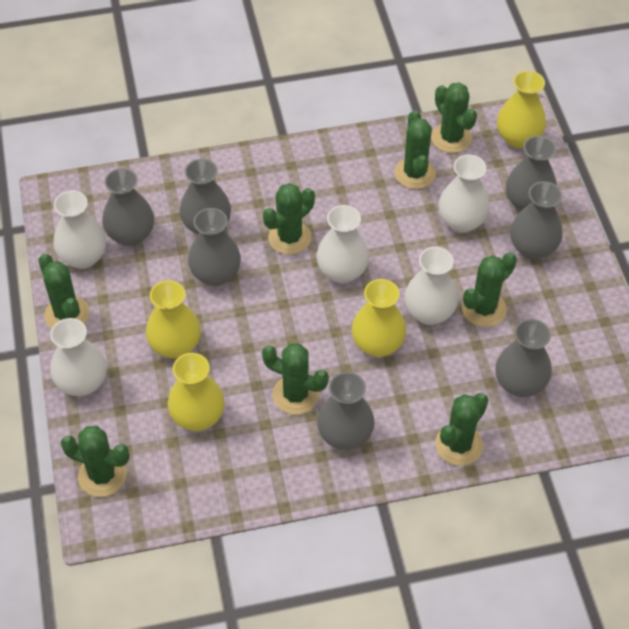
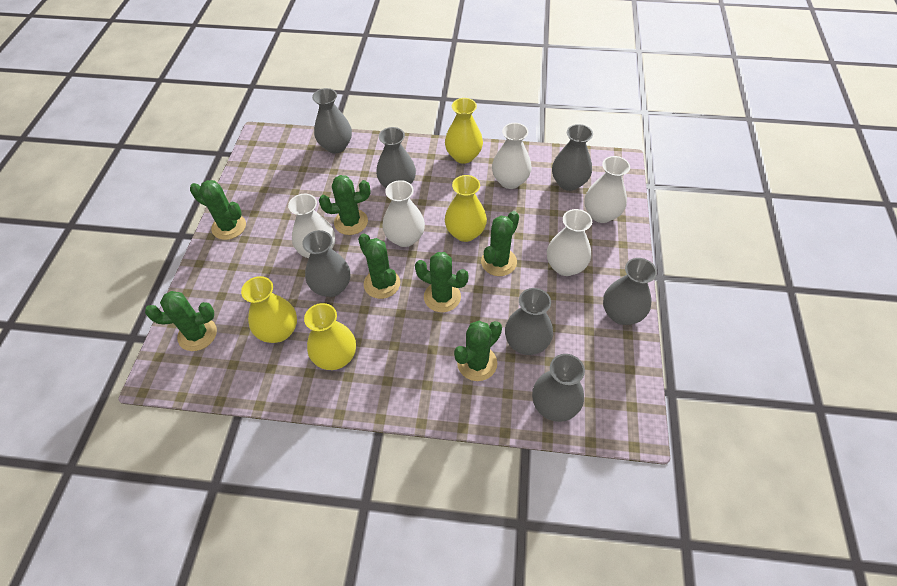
green cactus: 8 -> 7

